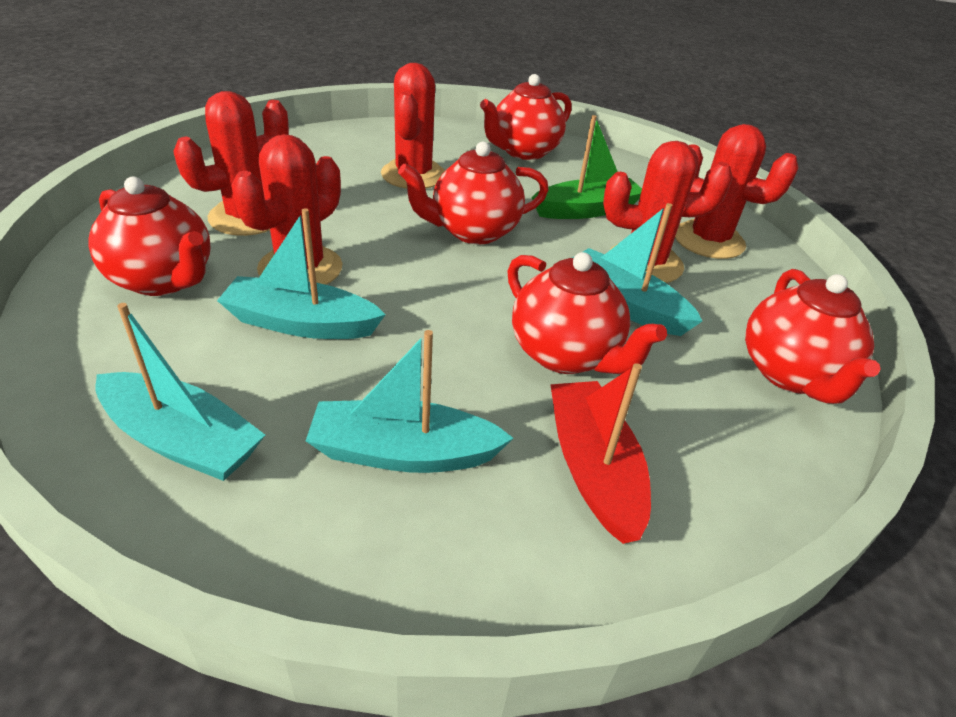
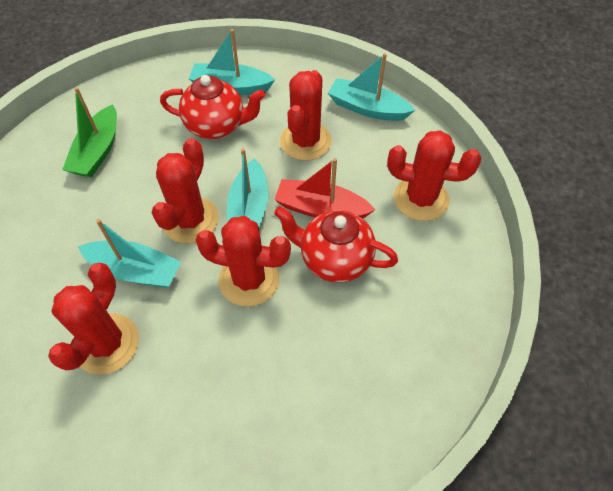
red teapot: 5 -> 2

